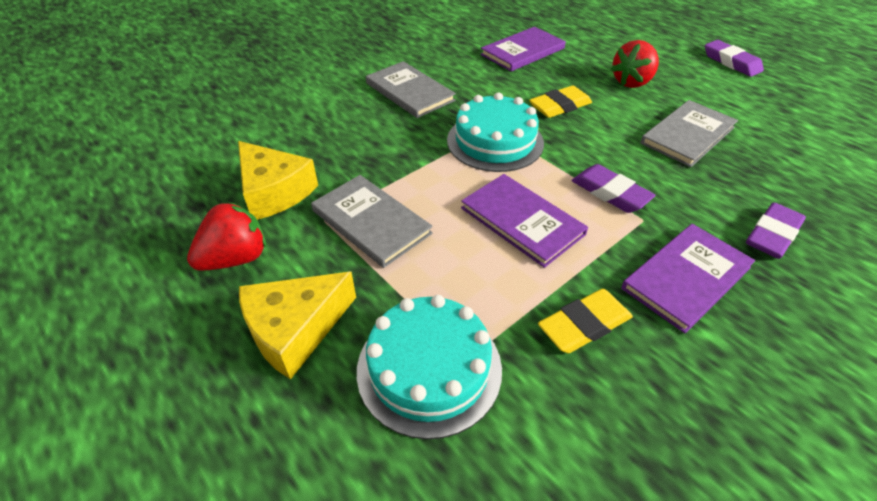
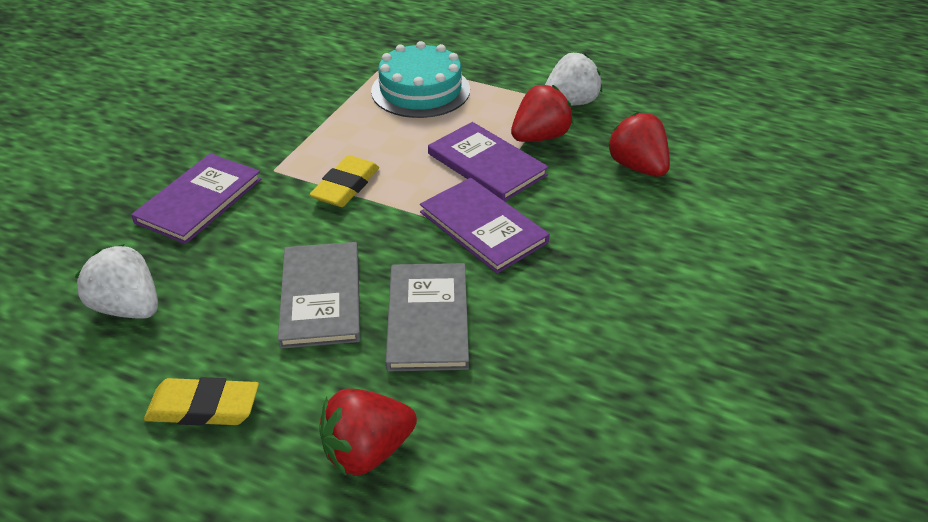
grey book: 3 -> 2
purple eraser: 3 -> 0
red strawberry: 2 -> 3
turquoise cake: 2 -> 1
white strawberry: 0 -> 2
yellow cheese: 2 -> 0

